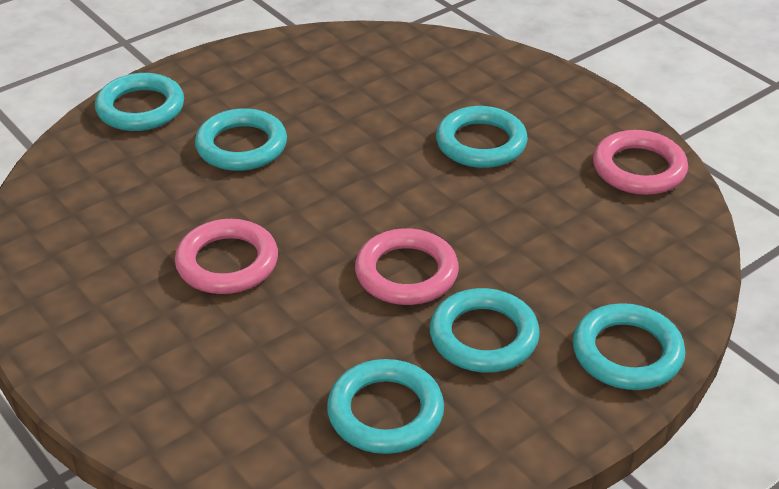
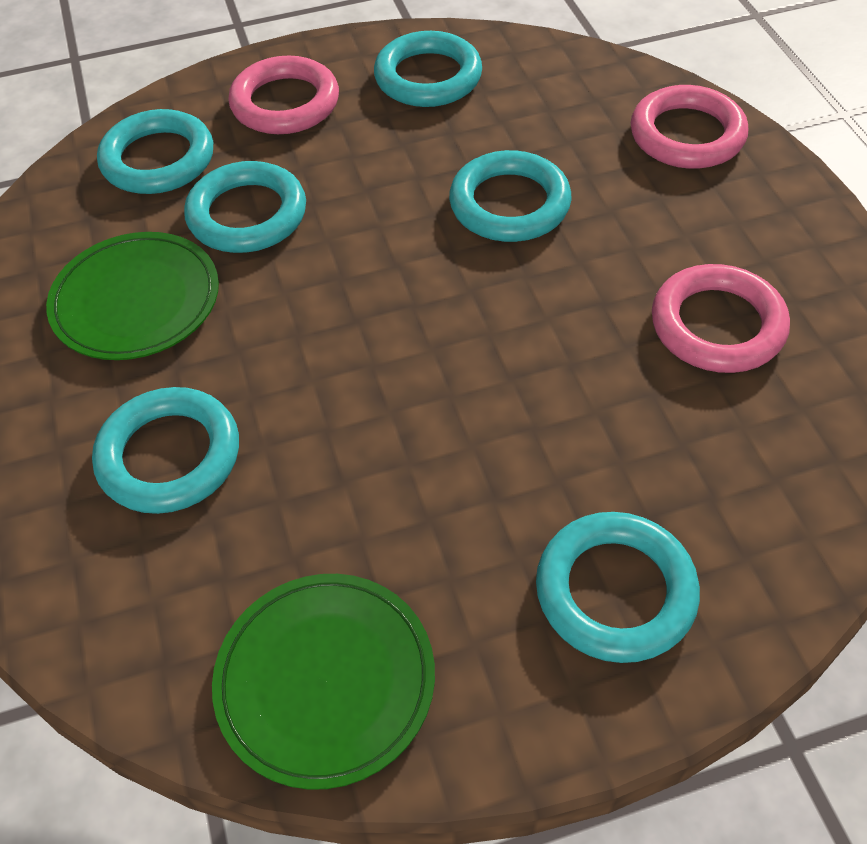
green plate: 0 -> 2

